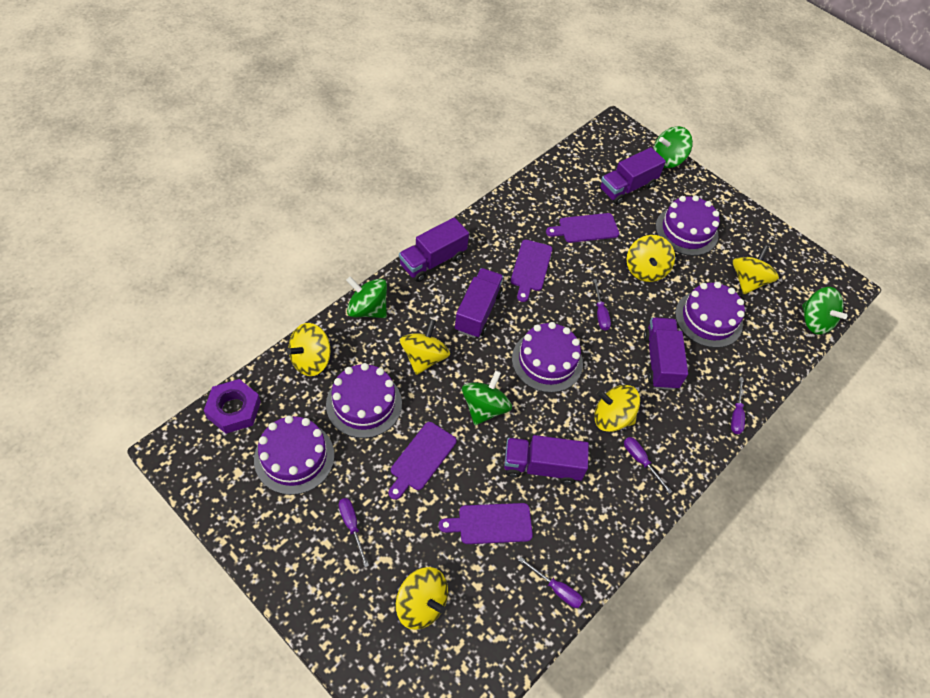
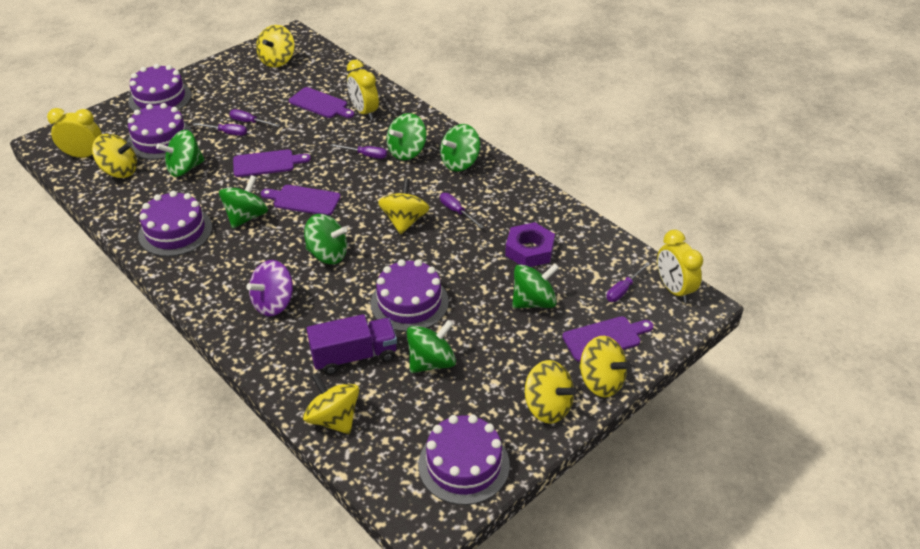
green spinning top: 4 -> 7
purple spinning top: 0 -> 1
purple truck: 5 -> 1
yellow clock: 0 -> 3

